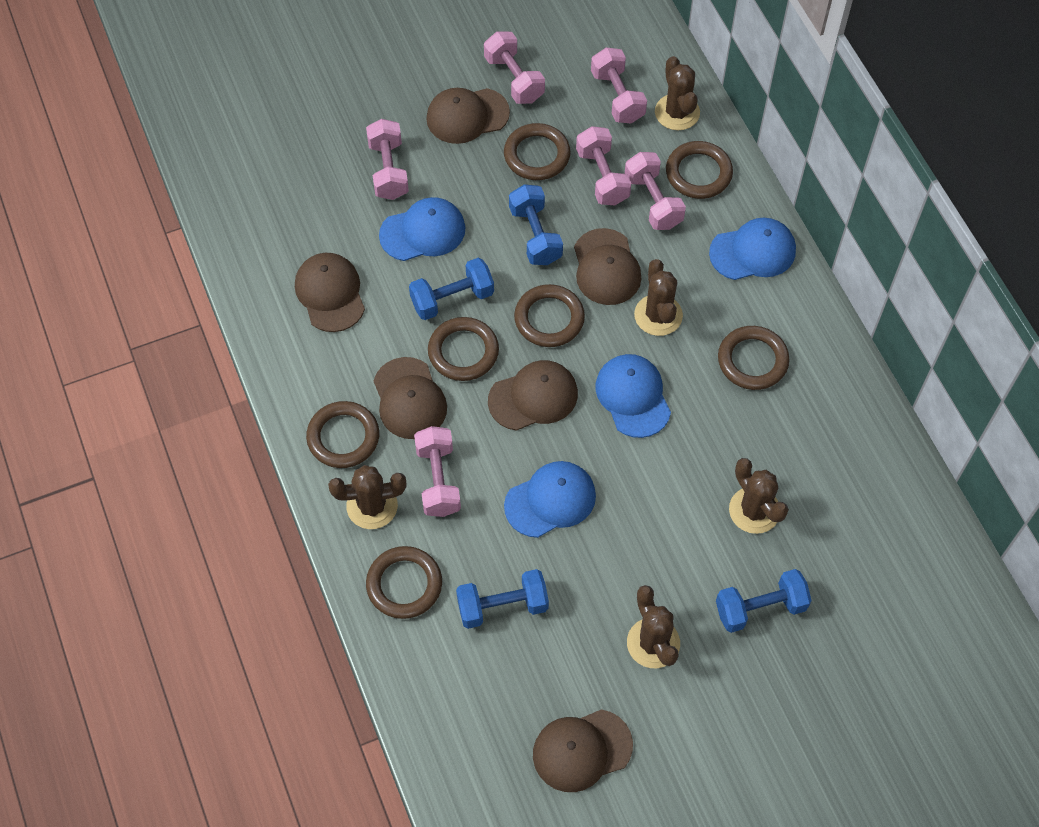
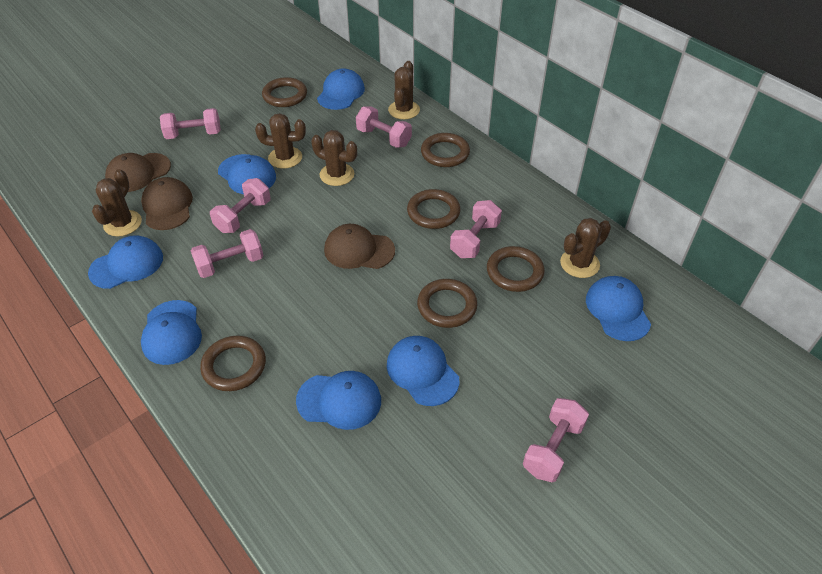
blue cap: 4 -> 7
blue dumbbell: 4 -> 0
brown cap: 6 -> 3
brown ring: 7 -> 6

